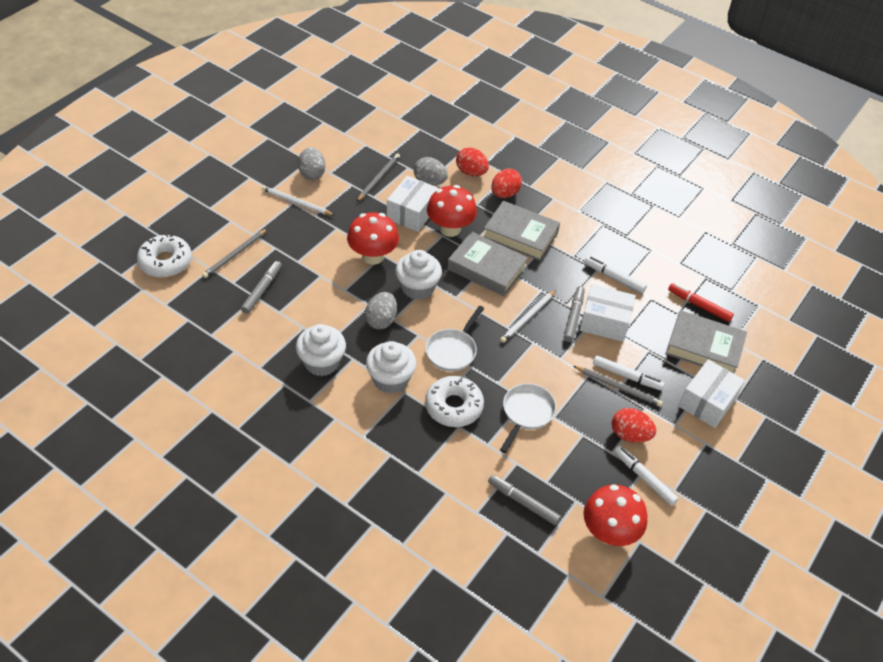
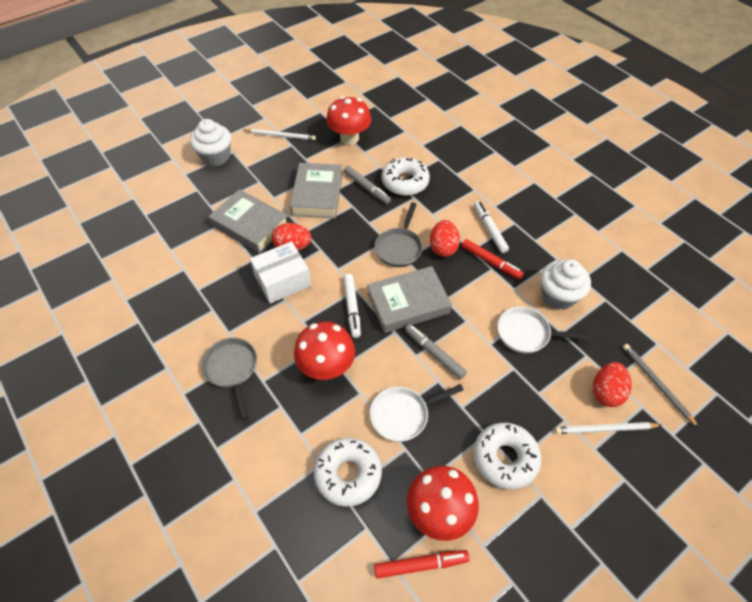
grey egg: 3 -> 0
grey marker: 3 -> 2
grey pan: 0 -> 2
grey pencil: 3 -> 1
red marker: 1 -> 2
white box: 3 -> 1
white cupcake: 3 -> 2
white donut: 2 -> 3
white marker: 3 -> 2

